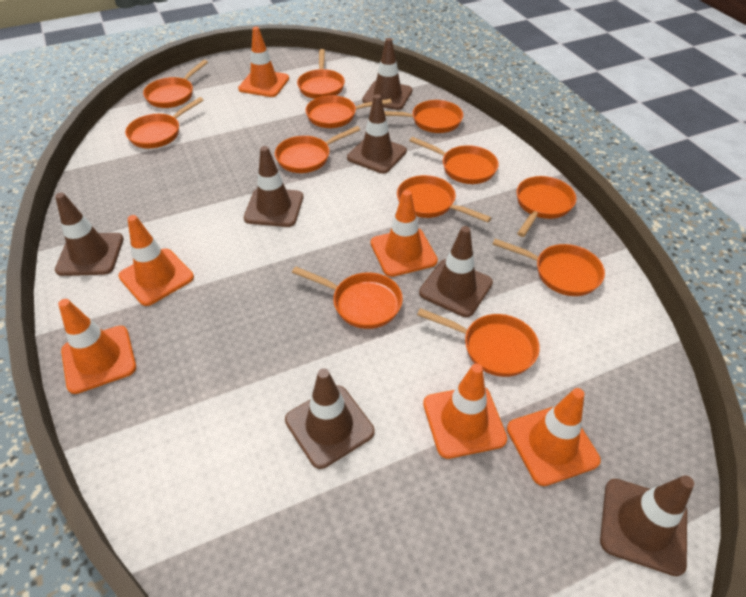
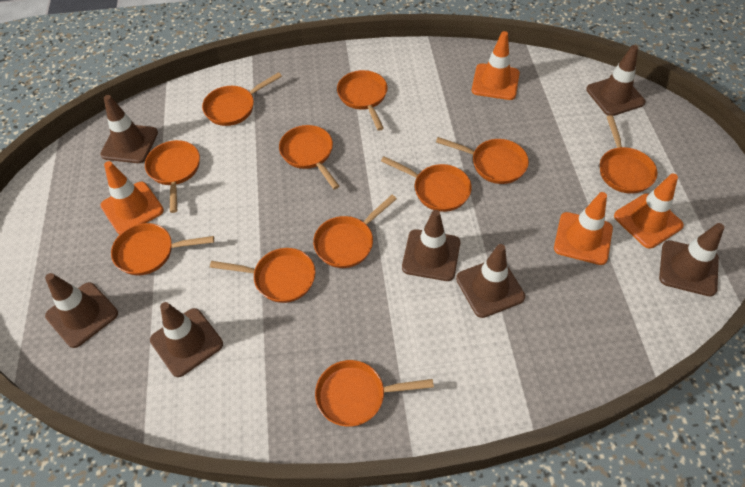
orange pan: 12 -> 11
orange traffic cone: 6 -> 4

